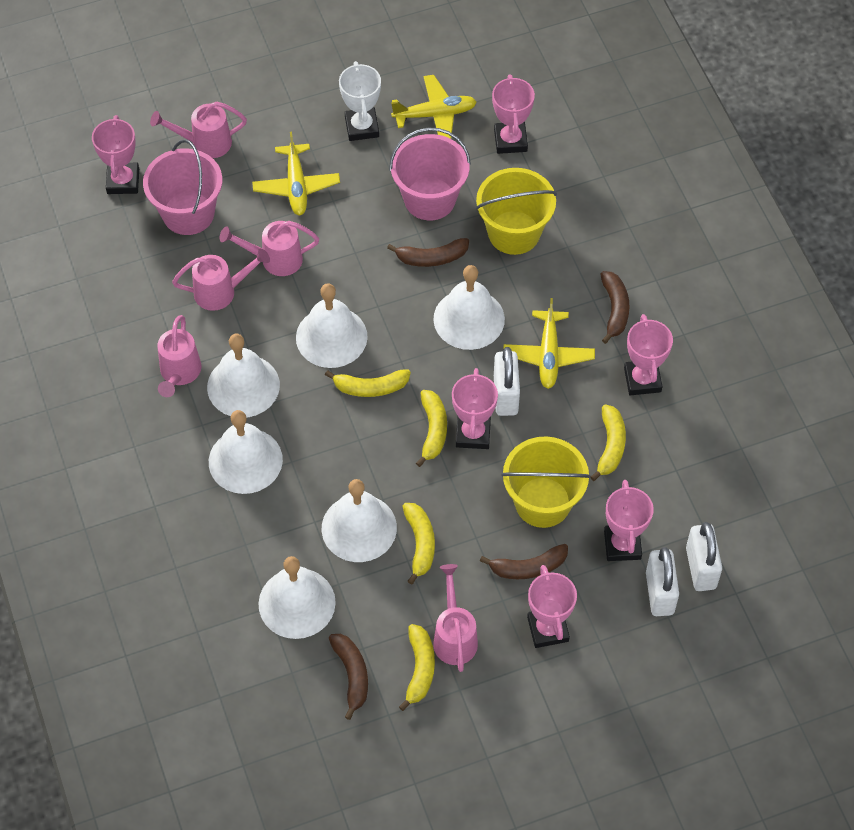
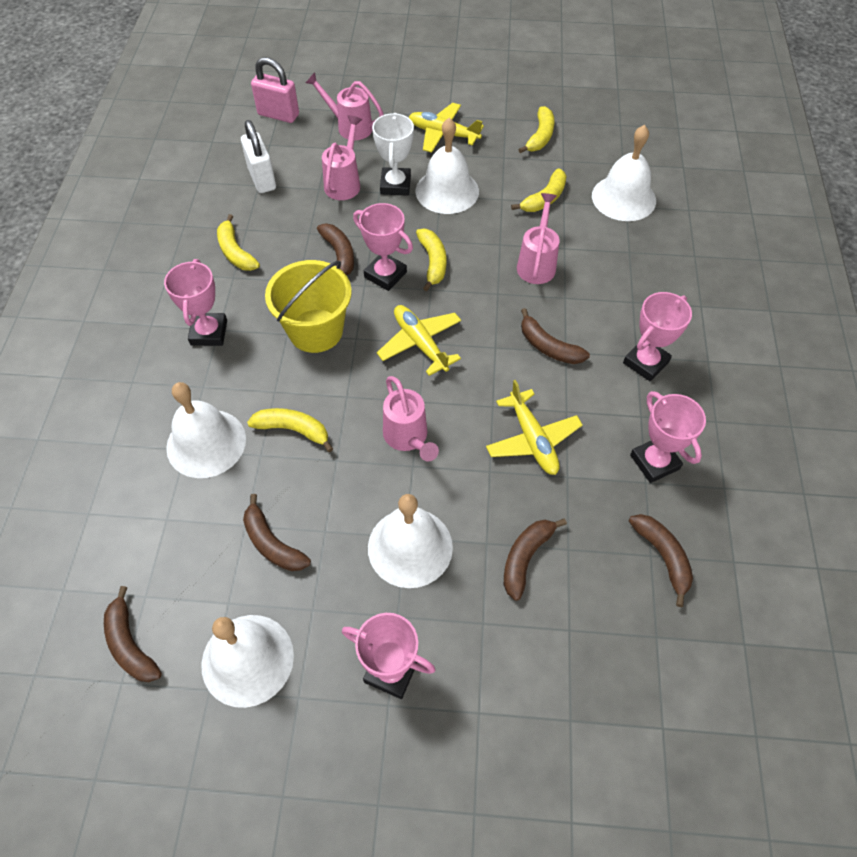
brown banana: 4 -> 6
pink bucket: 2 -> 0
pink padlock: 0 -> 1
pink trophy: 6 -> 5
pink watering can: 5 -> 4
white bell: 6 -> 5
white padlock: 3 -> 1
yellow bucket: 2 -> 1

